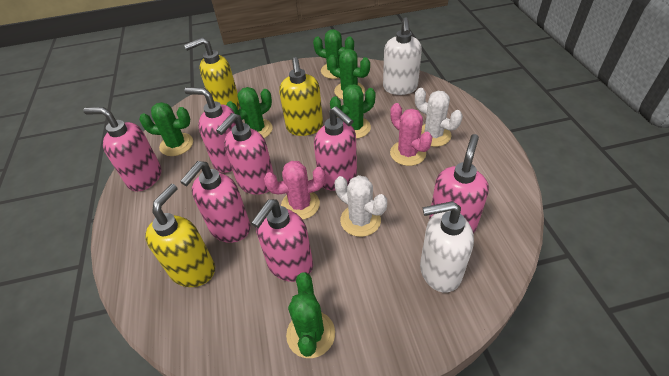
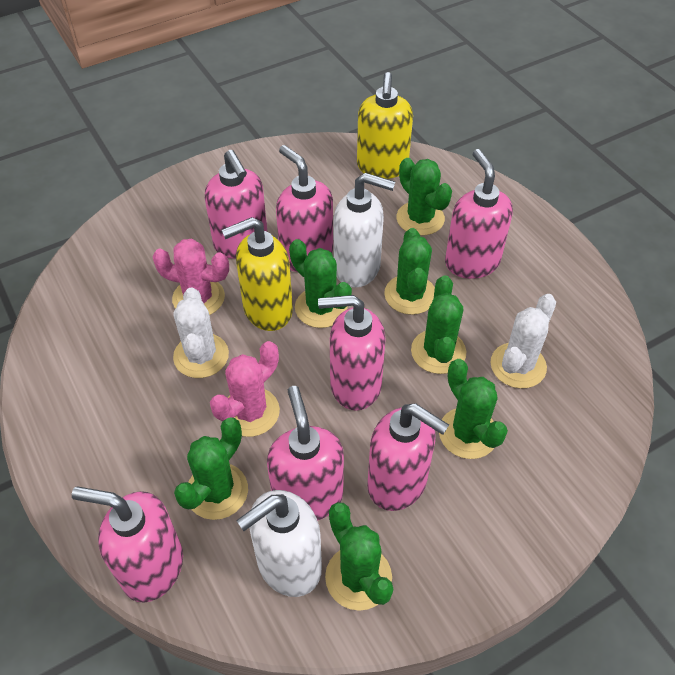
green cactus: 6 -> 7
yellow soap dispenser: 3 -> 2

